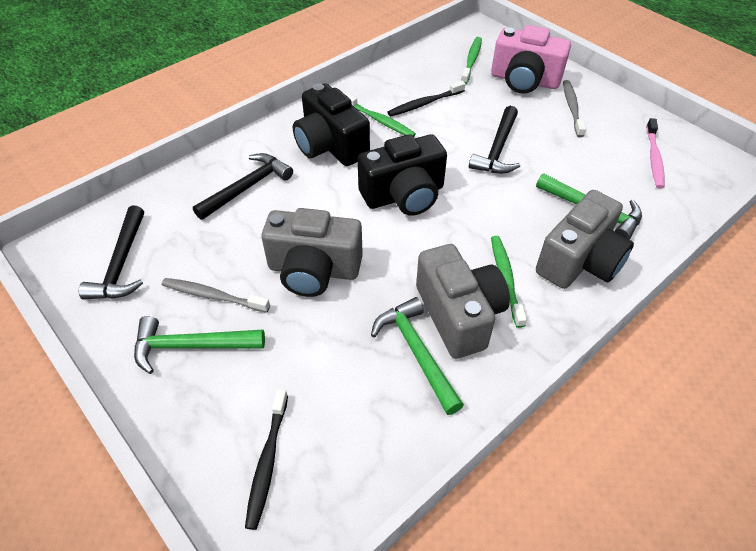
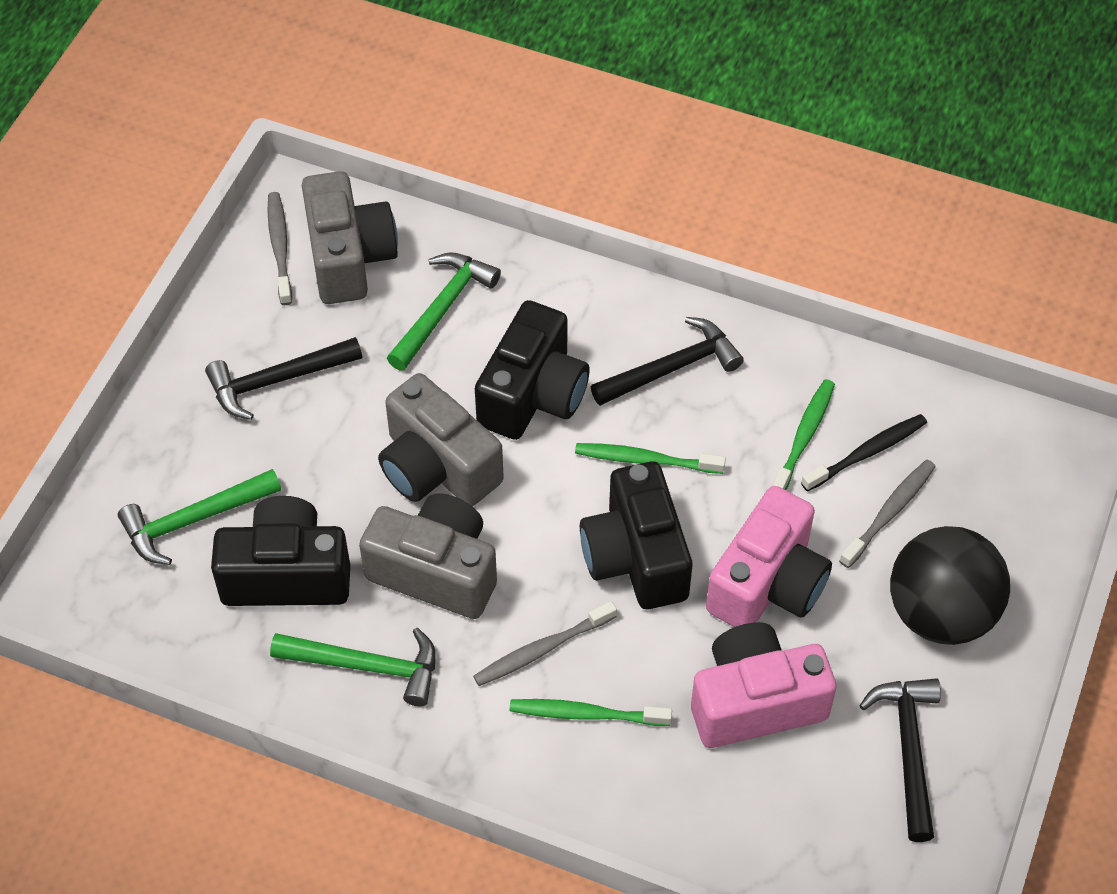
black ball: 0 -> 1
black camera: 2 -> 3
black toothbrush: 2 -> 1
grey toothbrush: 2 -> 3
pink camera: 1 -> 2
pink toothbrush: 1 -> 0

